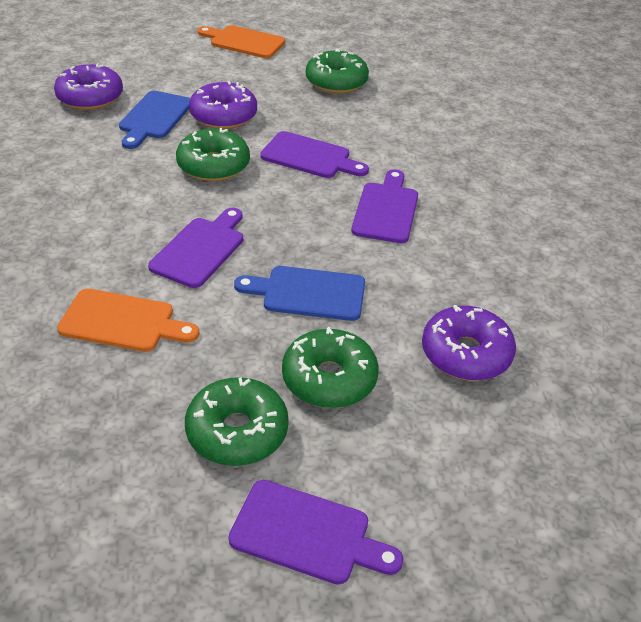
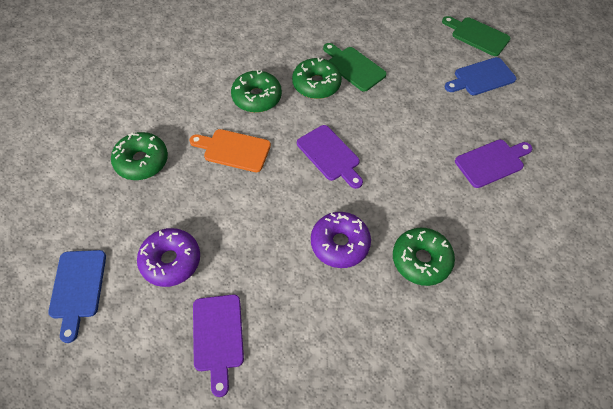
green cutting board: 0 -> 2
orange cutting board: 2 -> 1
purple cutting board: 4 -> 3
purple donut: 3 -> 2

